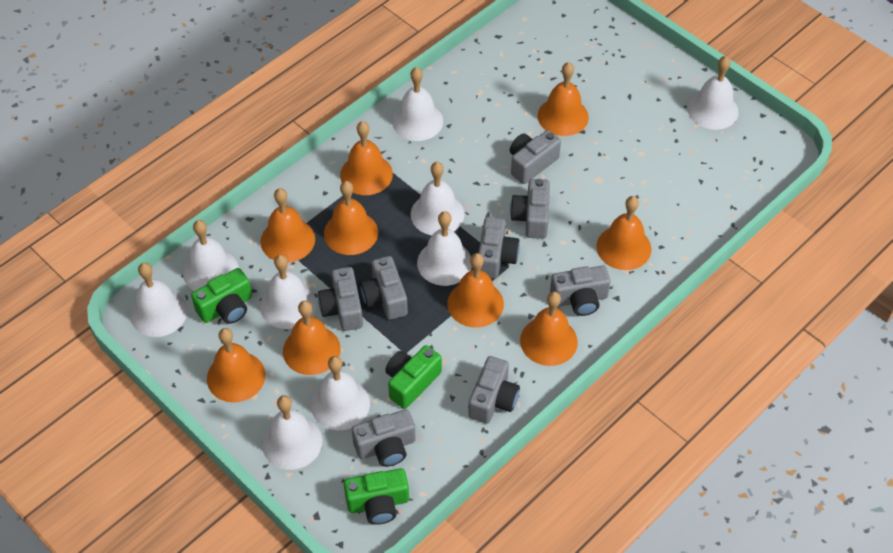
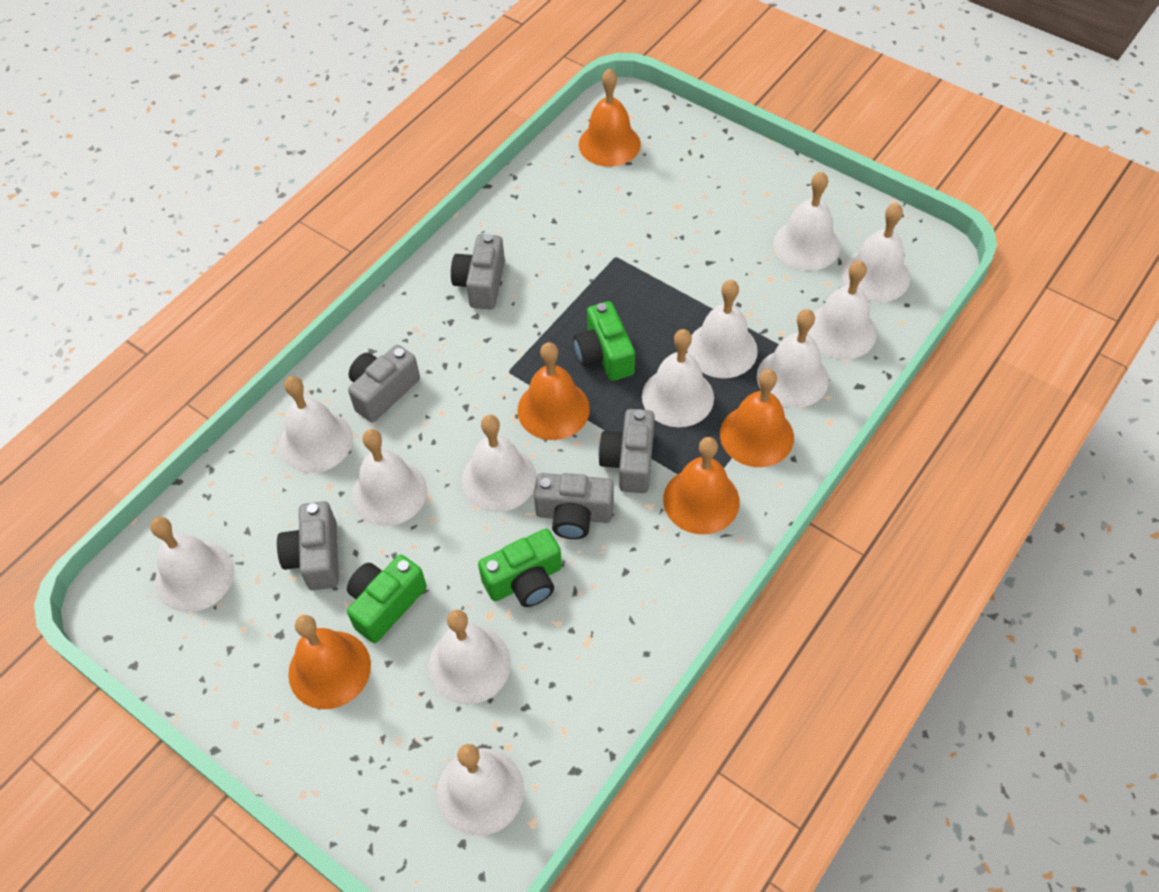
grey camera: 8 -> 5
orange bell: 9 -> 5
white bell: 9 -> 12

